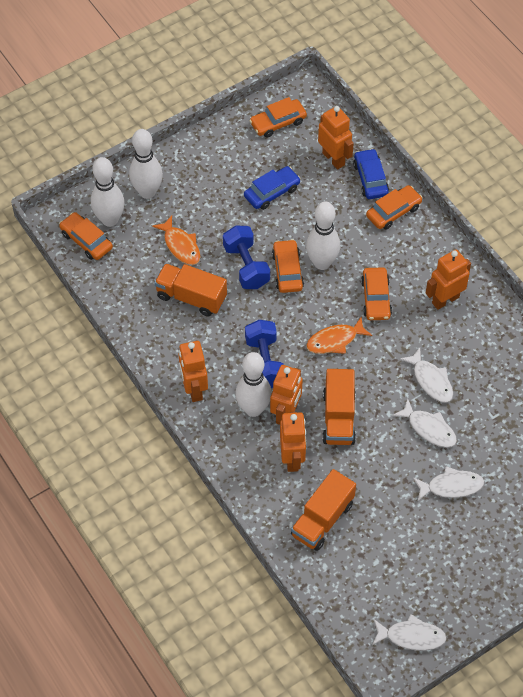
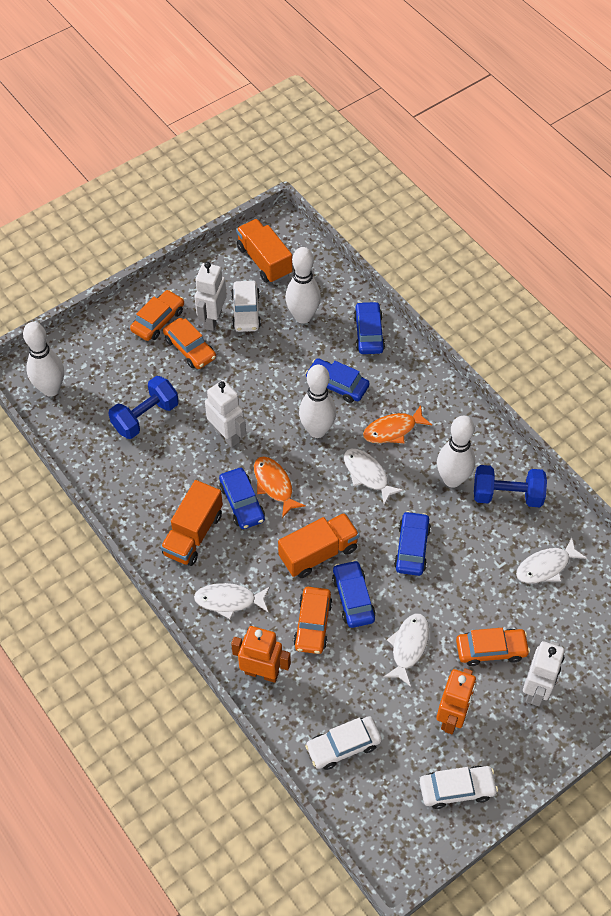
blue car: 2 -> 5
orange car: 5 -> 4
orange robot: 5 -> 2
white car: 0 -> 3
white robot: 0 -> 3

